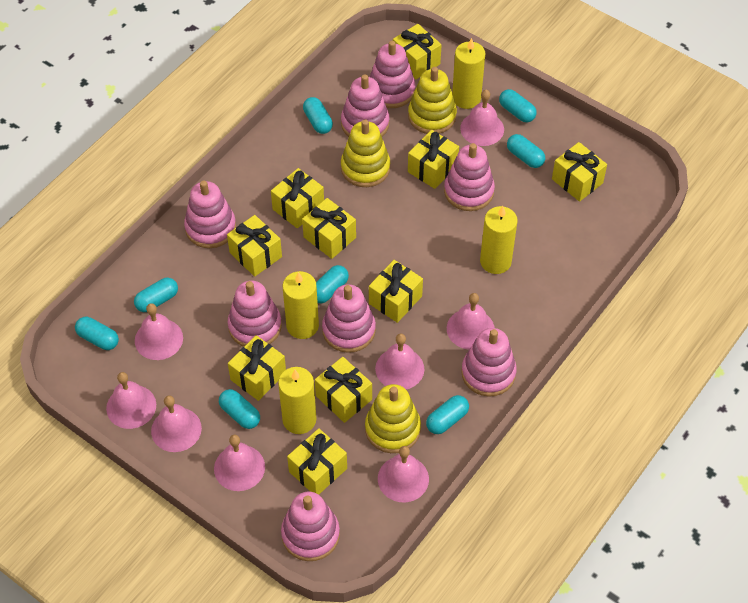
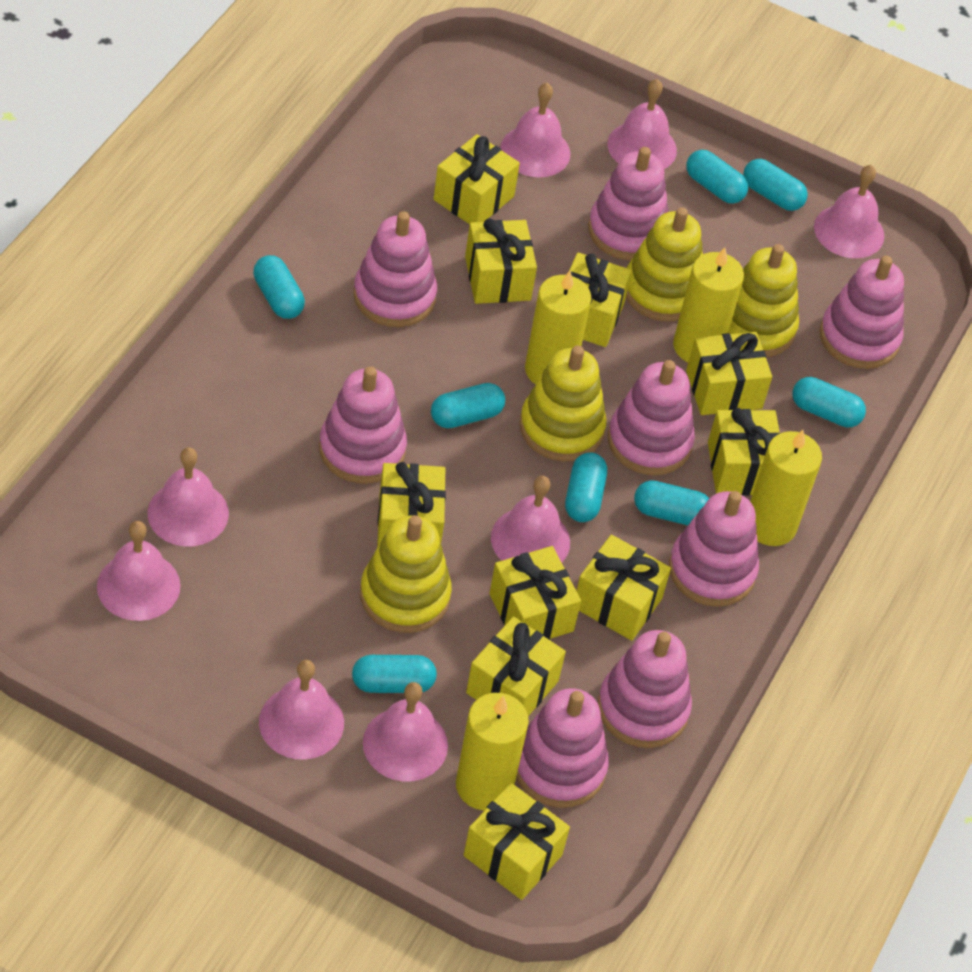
yellow stacking toy: 3 -> 4

